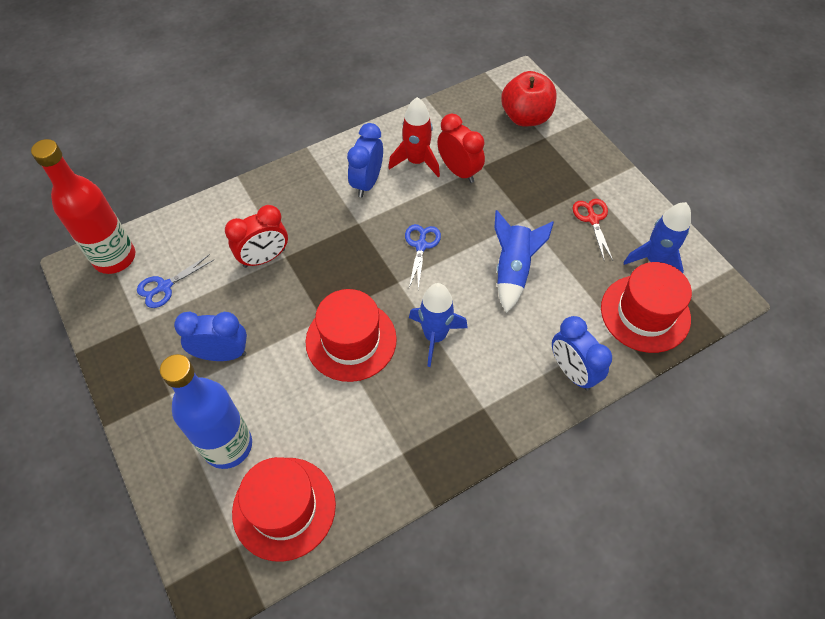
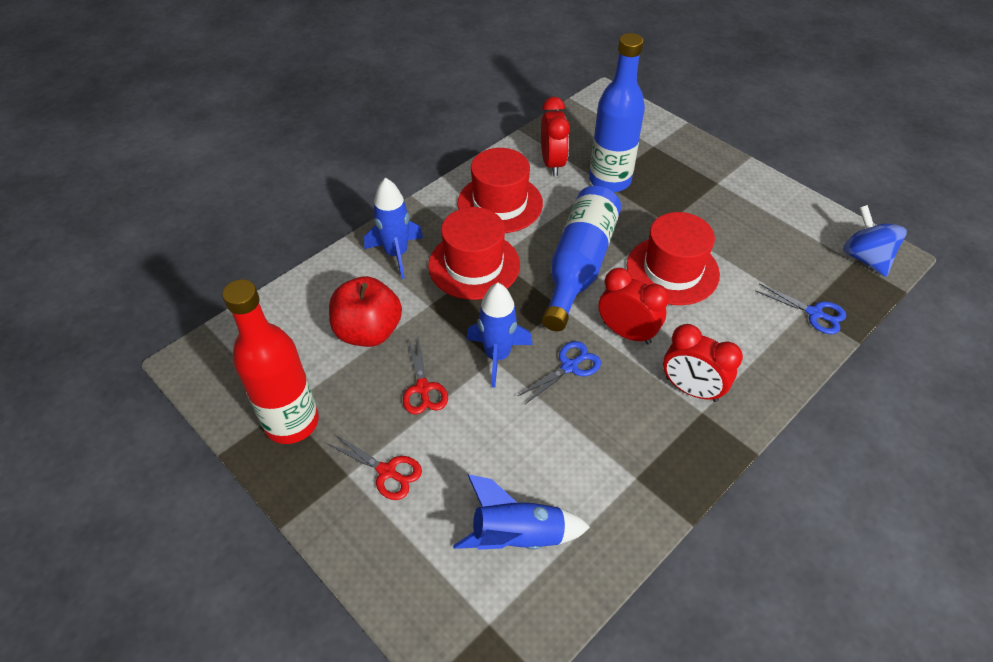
blue bottle: 1 -> 2
blue clock: 3 -> 0
blue spinning top: 0 -> 1
red clock: 2 -> 3
red rocket: 1 -> 0
red scissors: 1 -> 2

